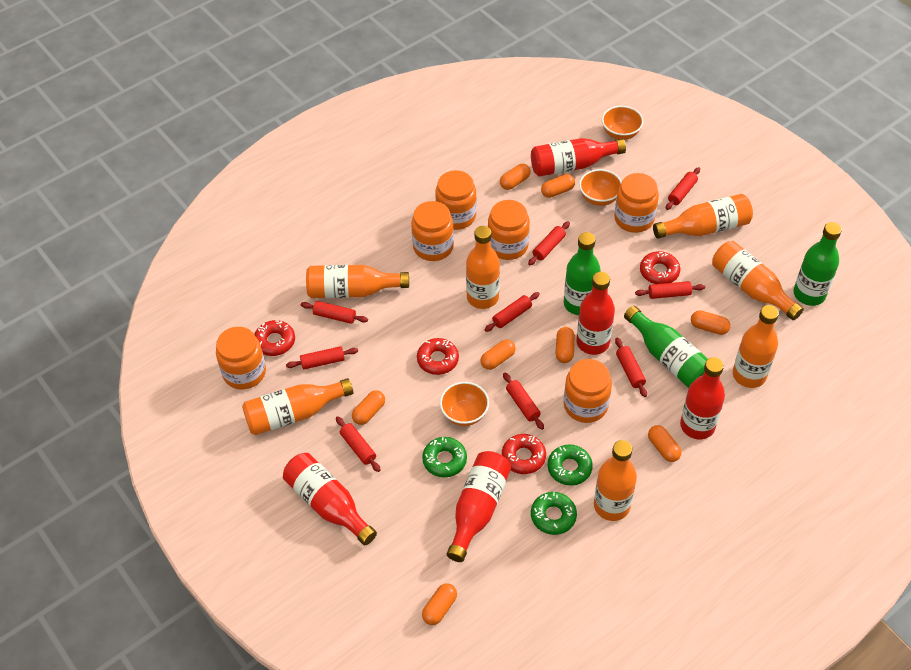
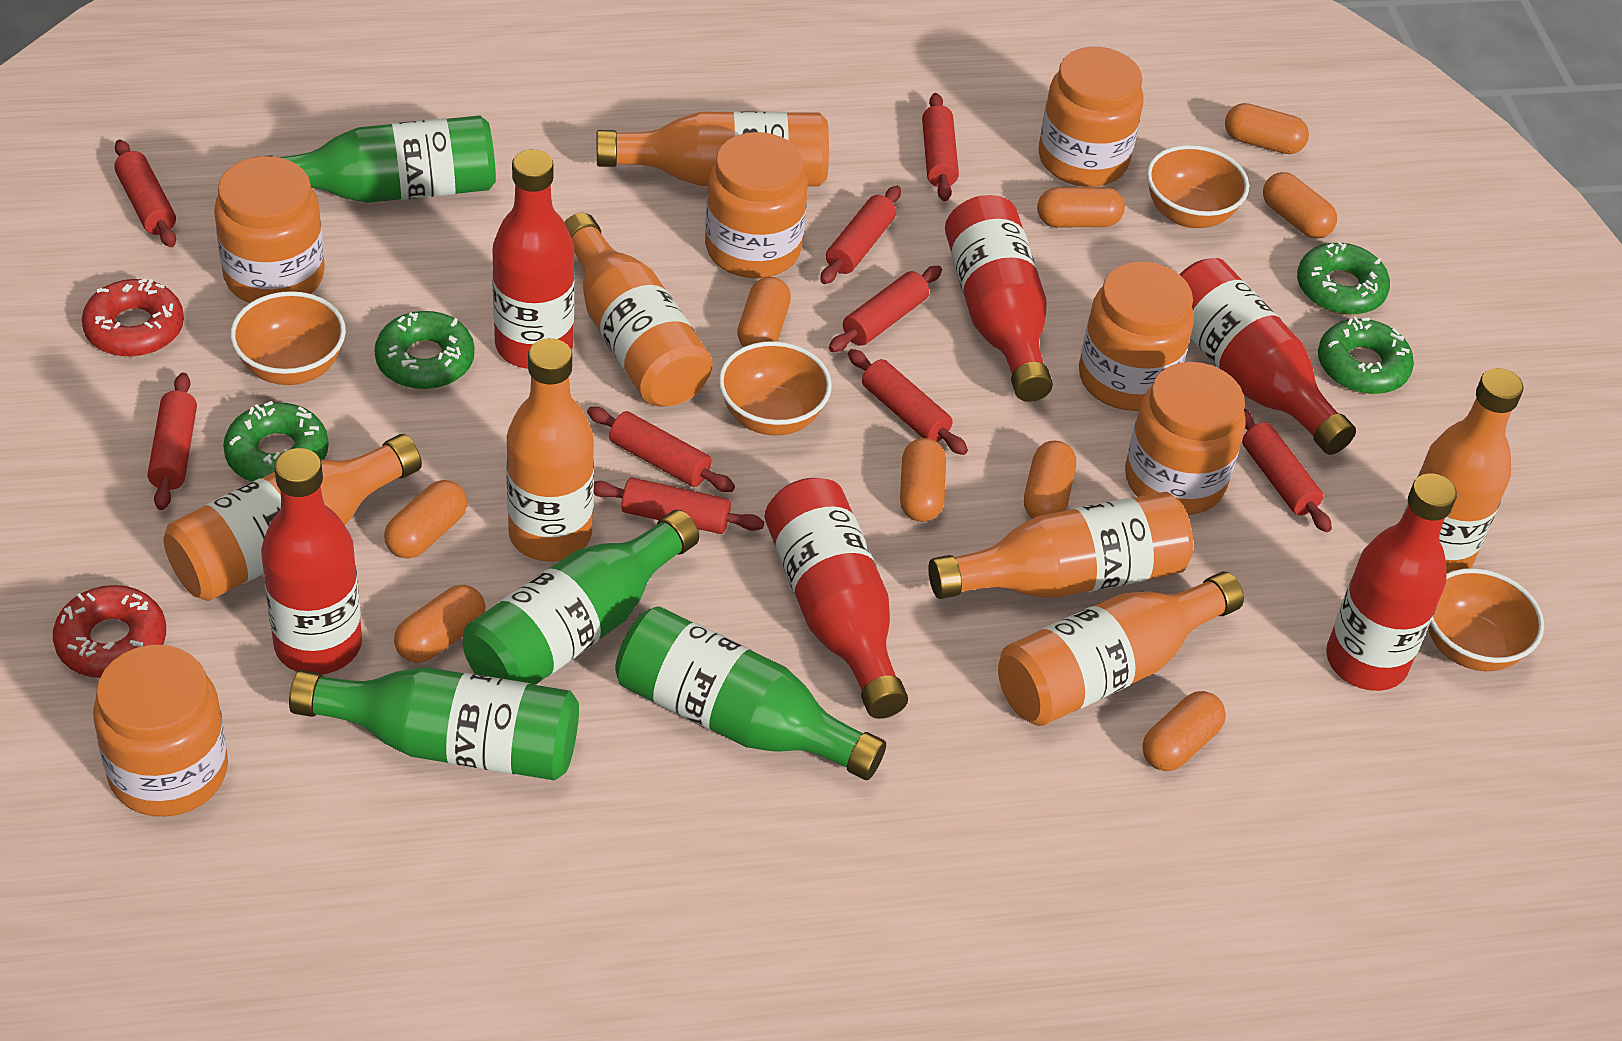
green bottle: 3 -> 4
green donut: 3 -> 4
orange bowl: 3 -> 4
orange capsule: 8 -> 9
red bottle: 5 -> 6
red donut: 4 -> 2

